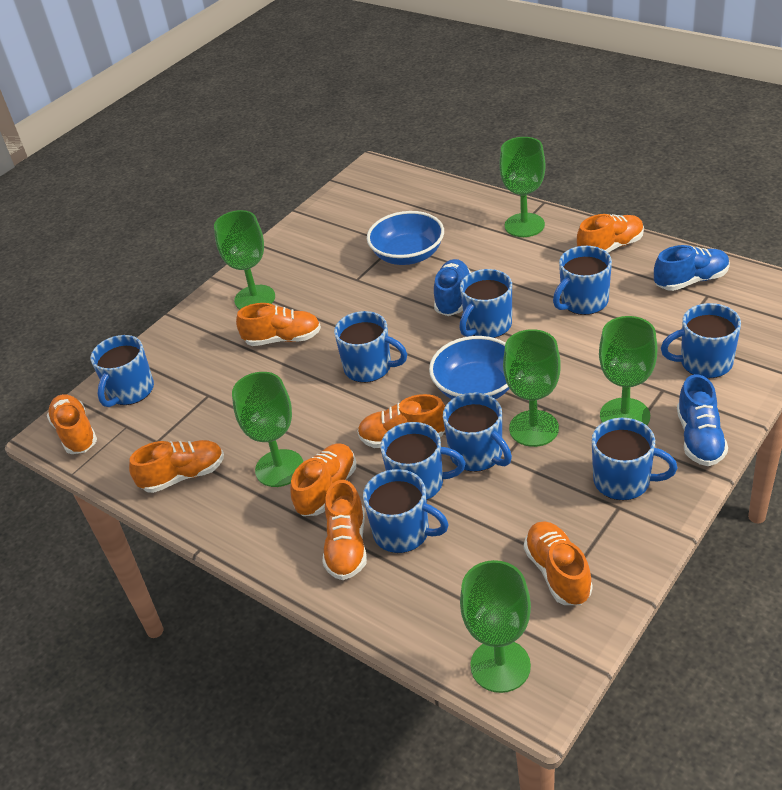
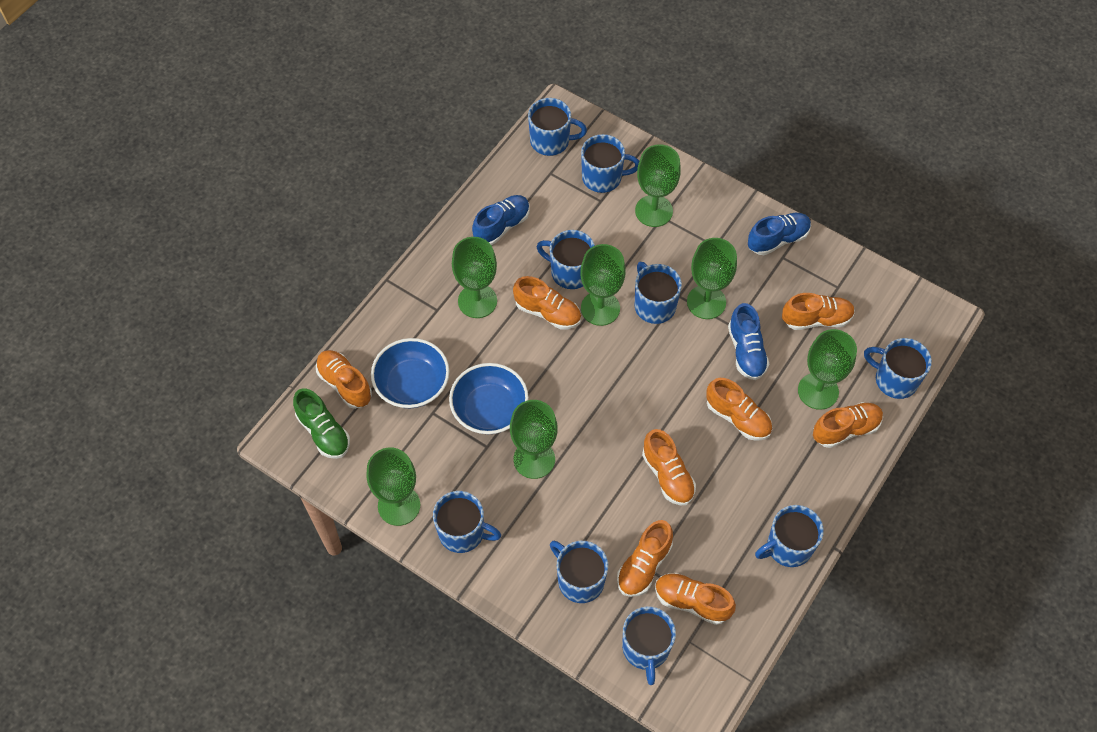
green goblet: 6 -> 7
green shoe: 0 -> 1

